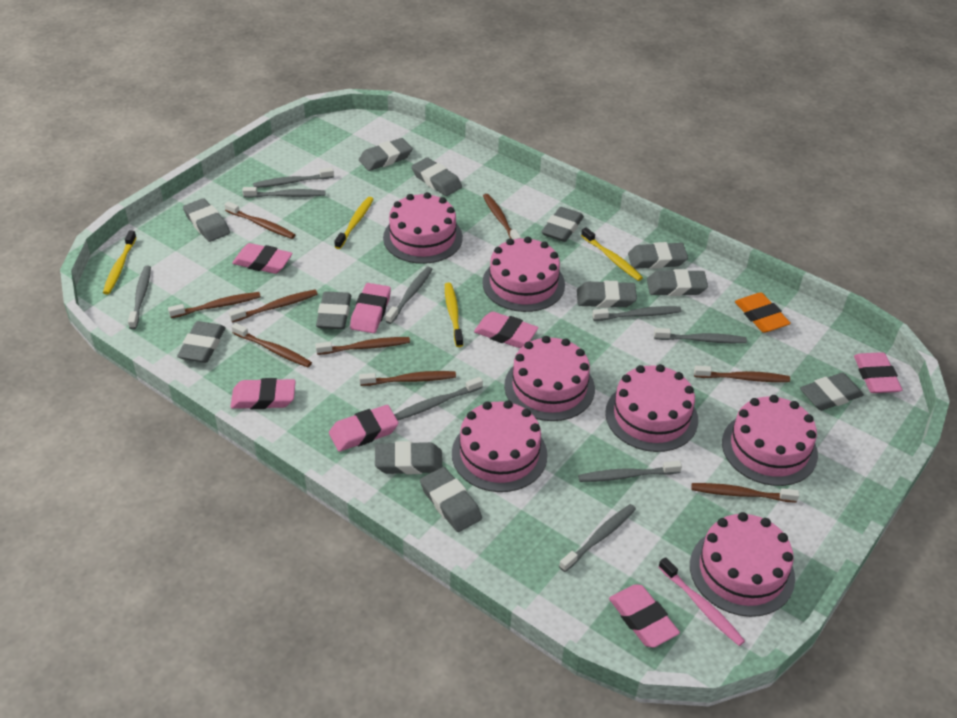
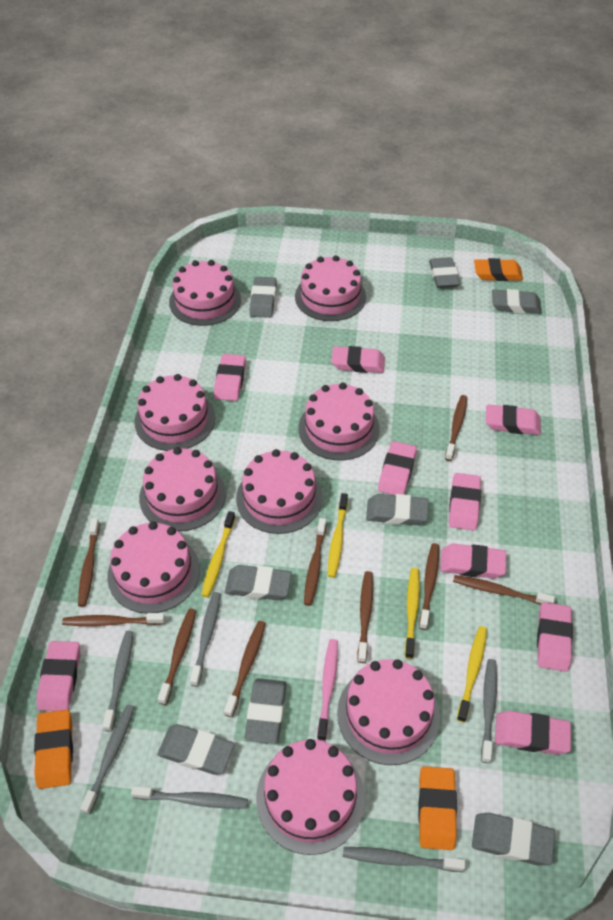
grey eraser: 12 -> 8
grey toothbrush: 9 -> 6
orange eraser: 1 -> 3
pink cake: 7 -> 9
pink eraser: 7 -> 9

